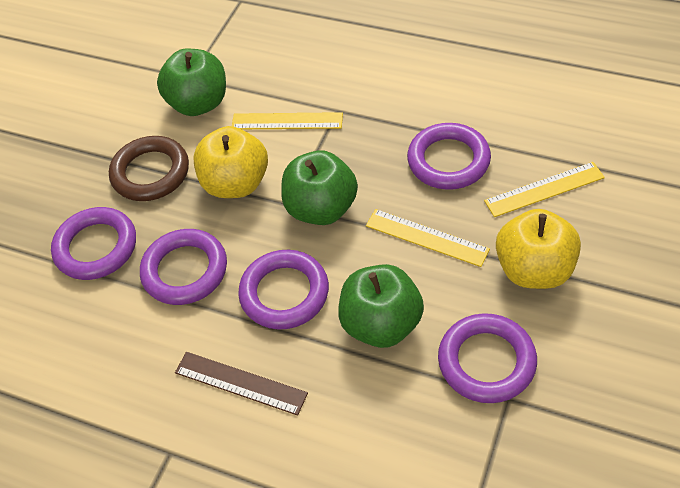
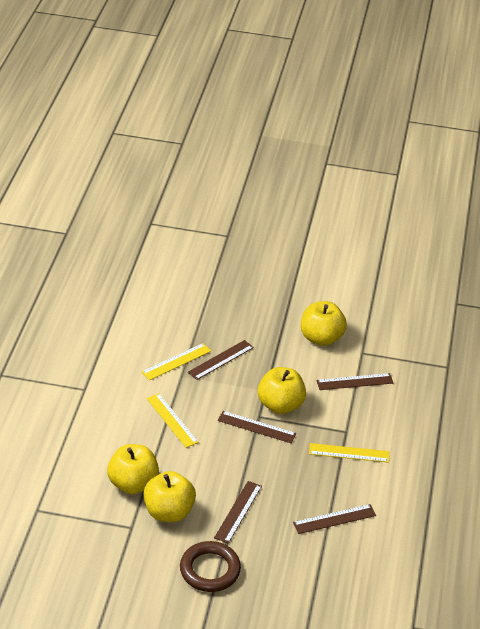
brown ruler: 1 -> 5
green apple: 3 -> 0
purple ring: 5 -> 0
yellow apple: 2 -> 4

